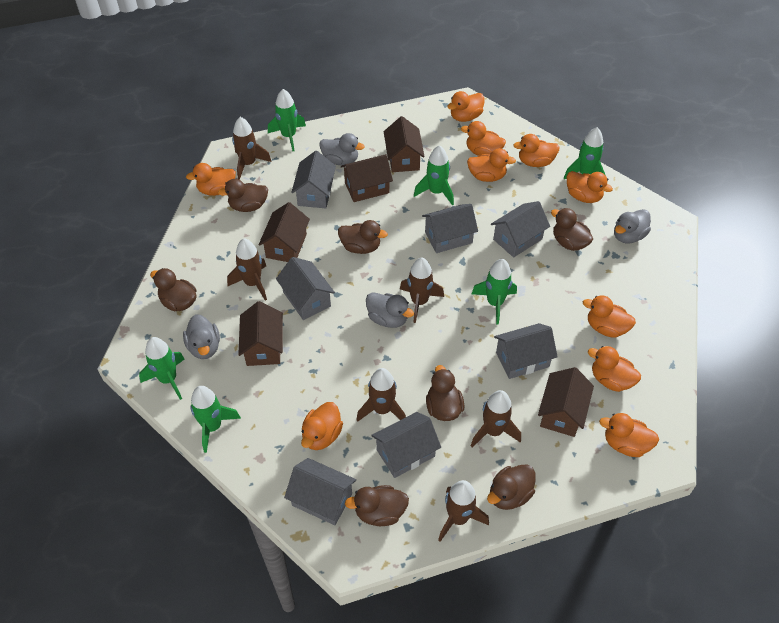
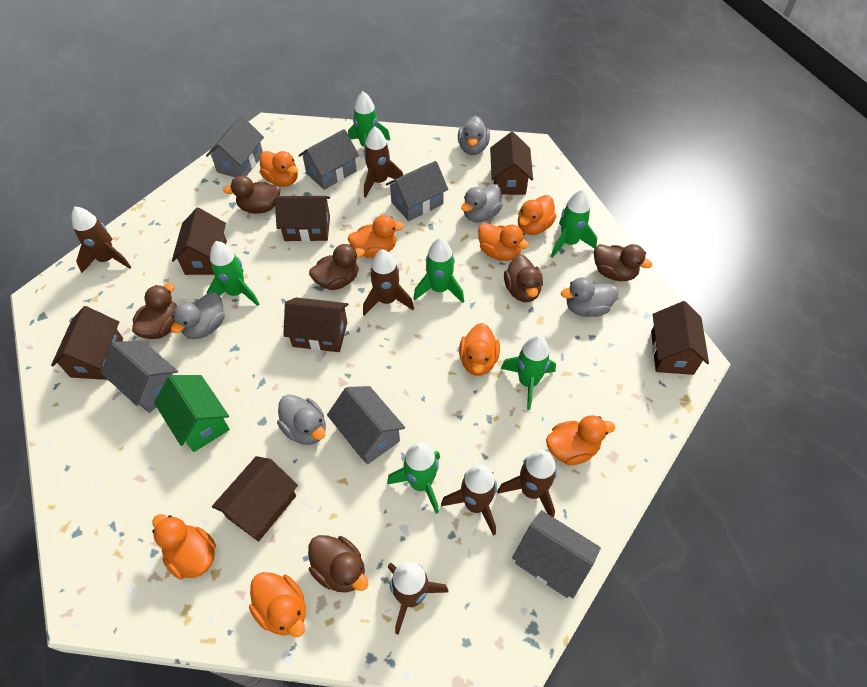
brown duck: 7 -> 6
brown house: 5 -> 7
green house: 0 -> 1
grey duck: 4 -> 5
grey house: 7 -> 6
orange duck: 10 -> 8

